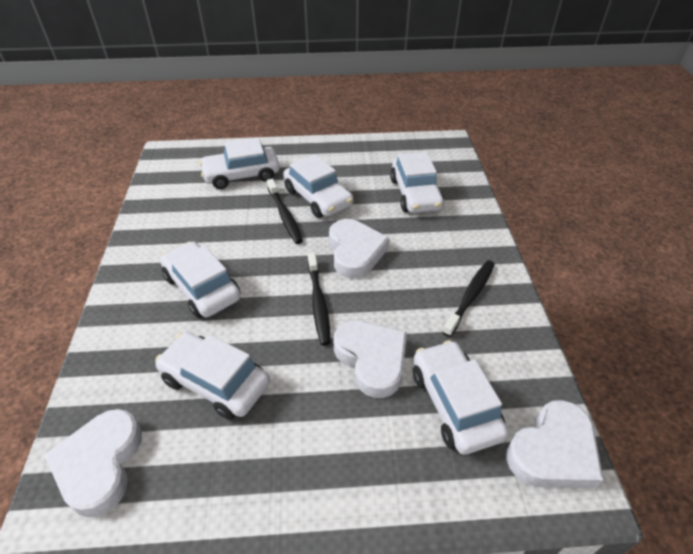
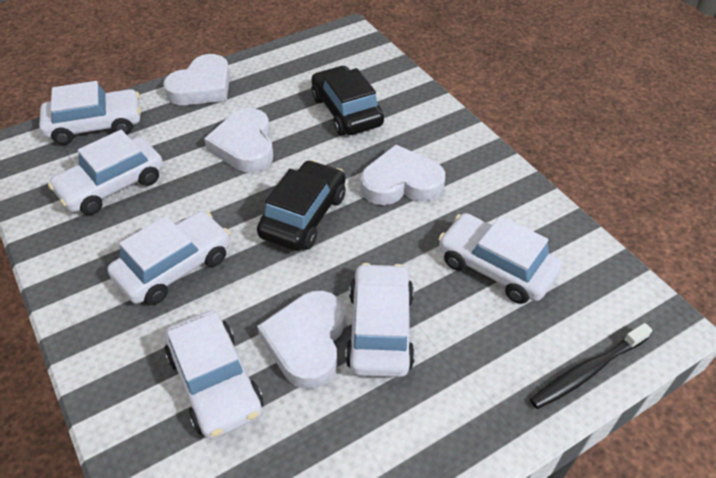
black car: 0 -> 2
black toothbrush: 3 -> 1

